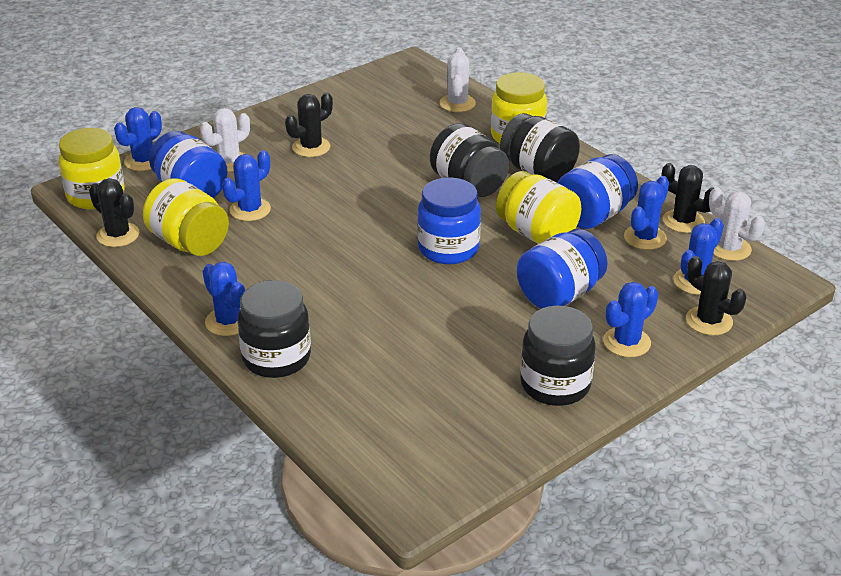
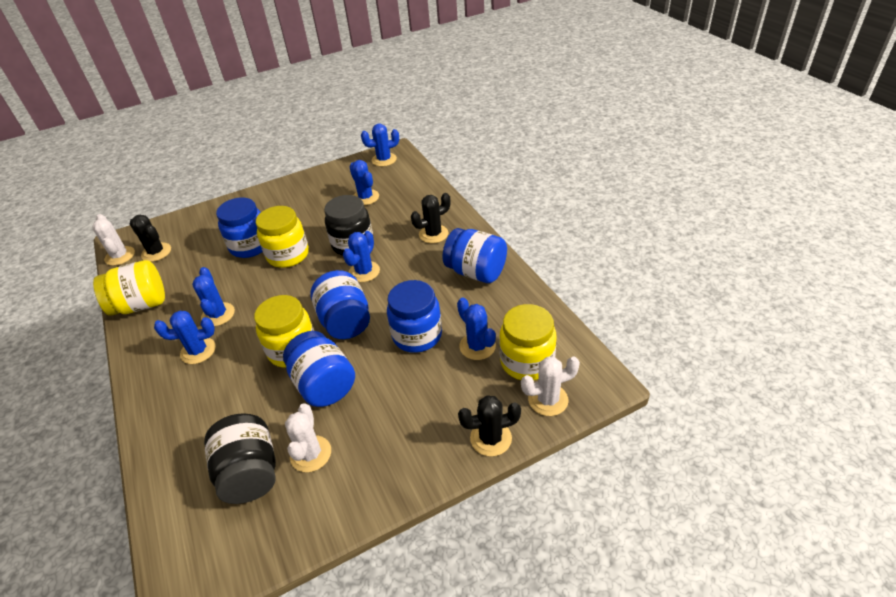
black cactus: 4 -> 3
black jar: 4 -> 2
blue jar: 4 -> 5

